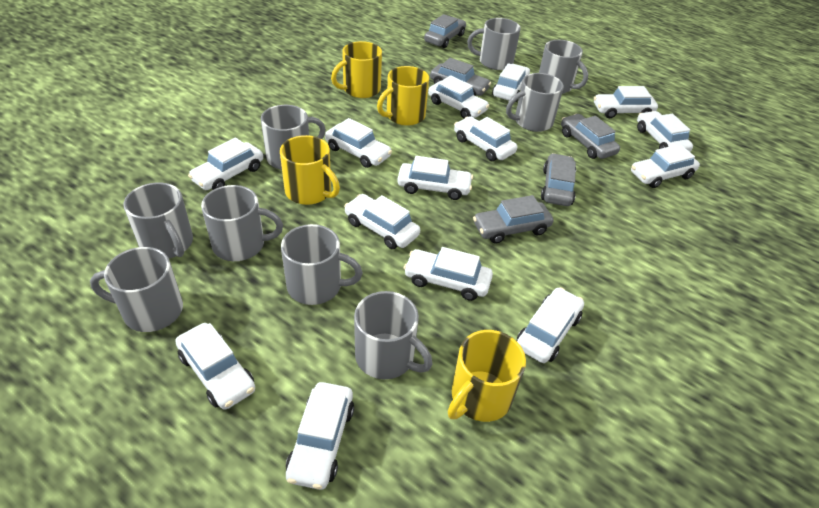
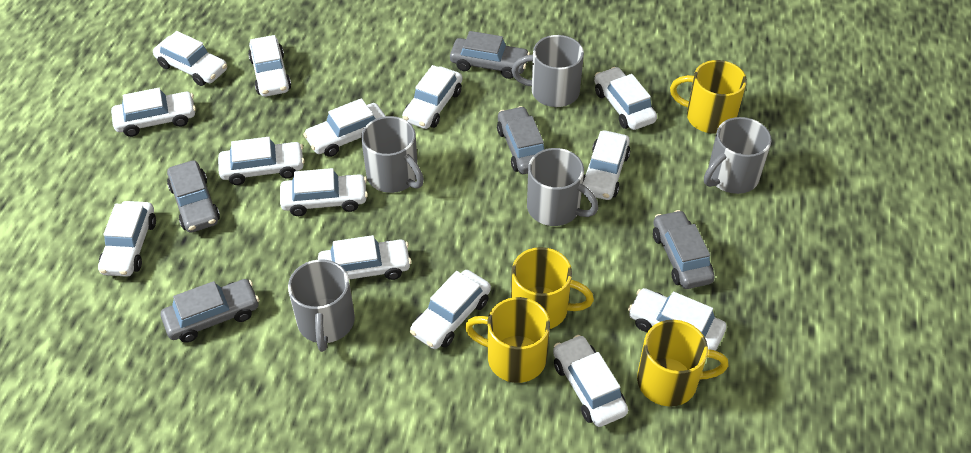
grey mug: 9 -> 5

